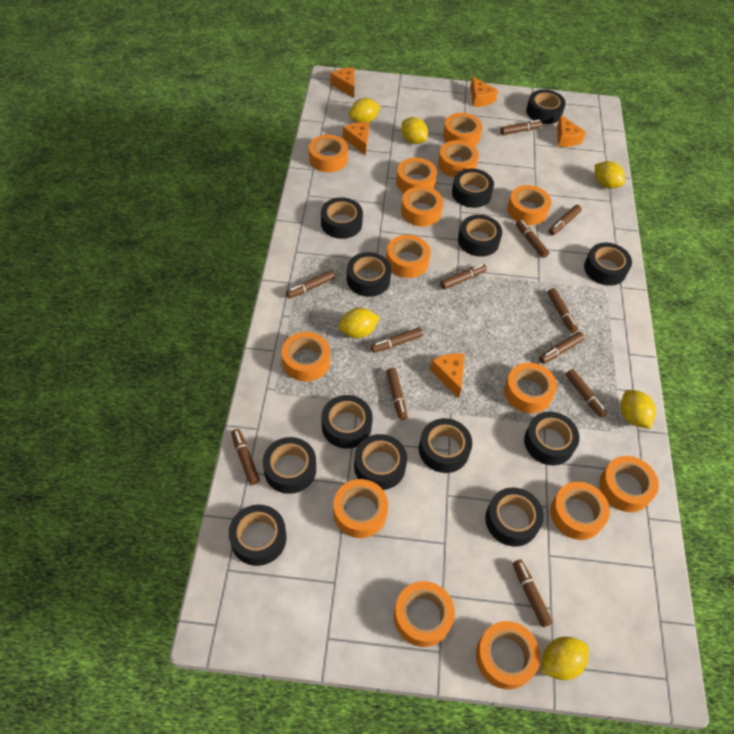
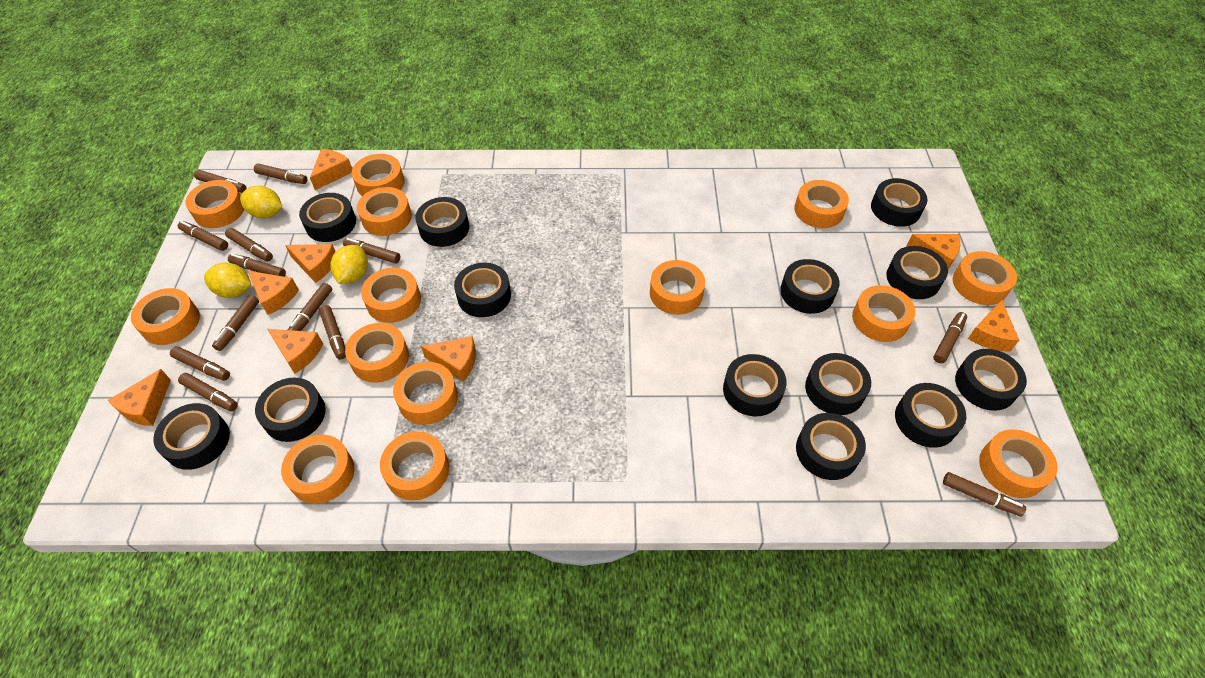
brown marker: 12 -> 13
orange cheese: 5 -> 8
yellow lemon: 6 -> 3

